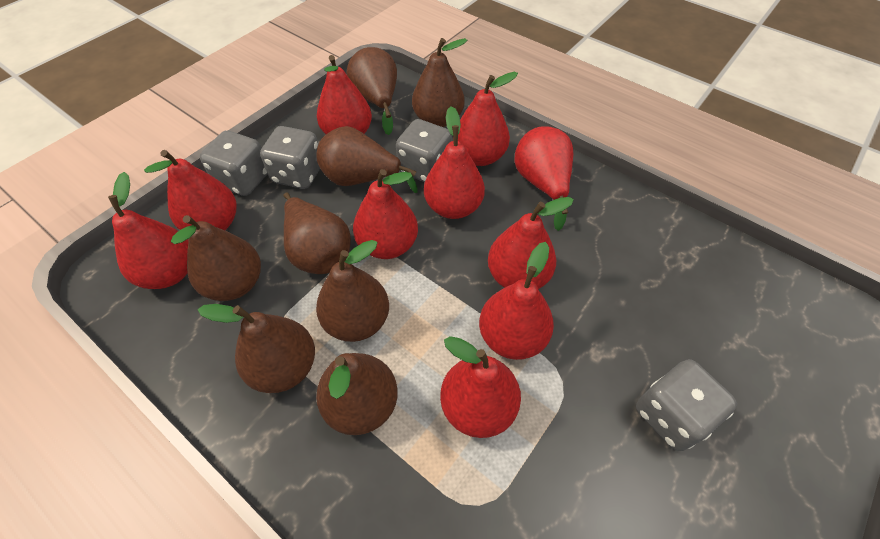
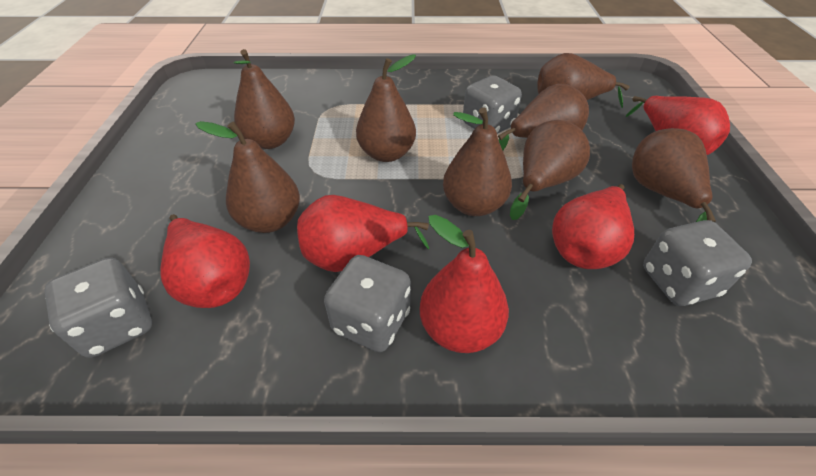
red pear: 10 -> 5

